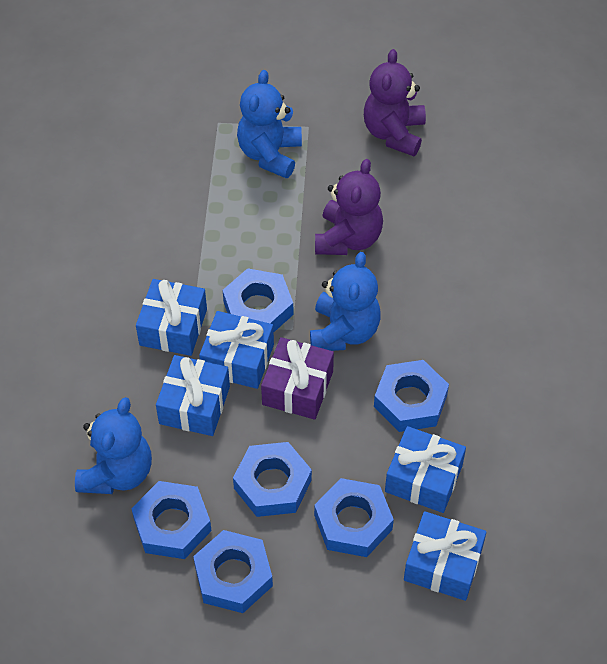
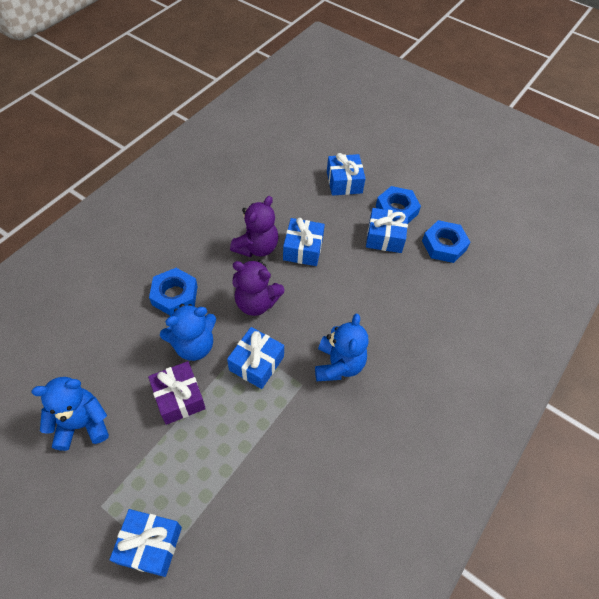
blue nut: 6 -> 3

